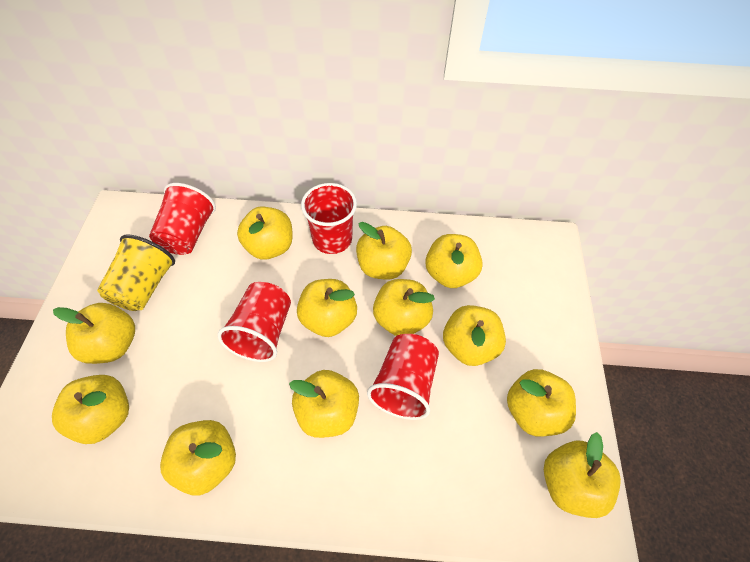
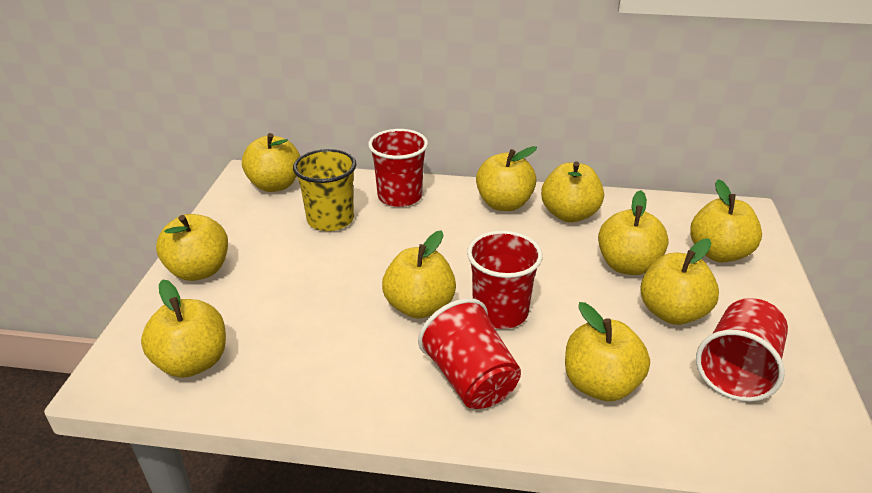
yellow apple: 12 -> 10

